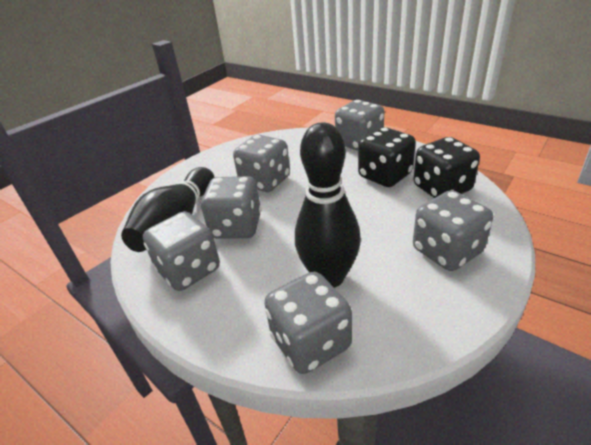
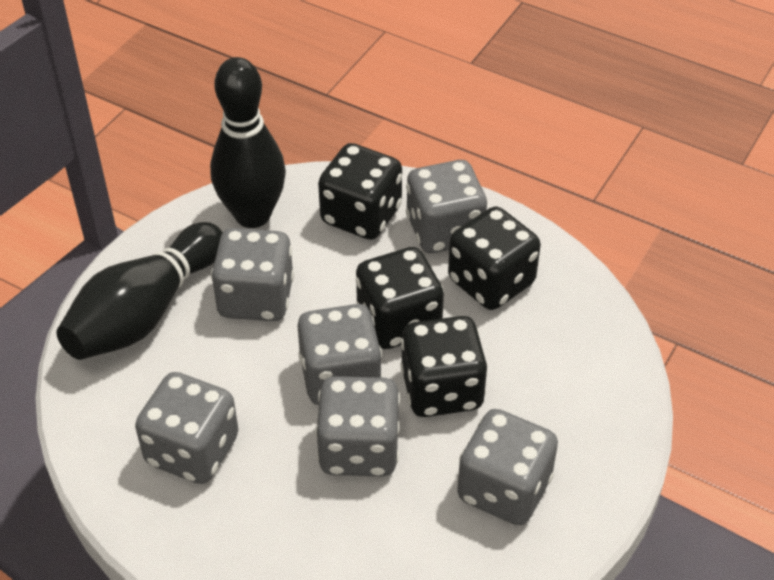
black dice: 2 -> 4

